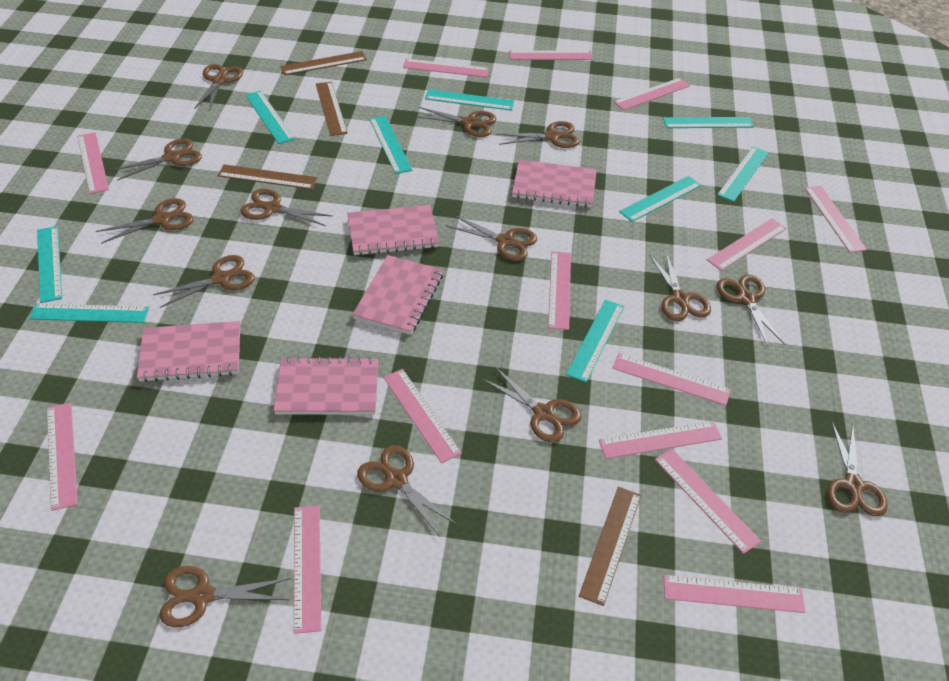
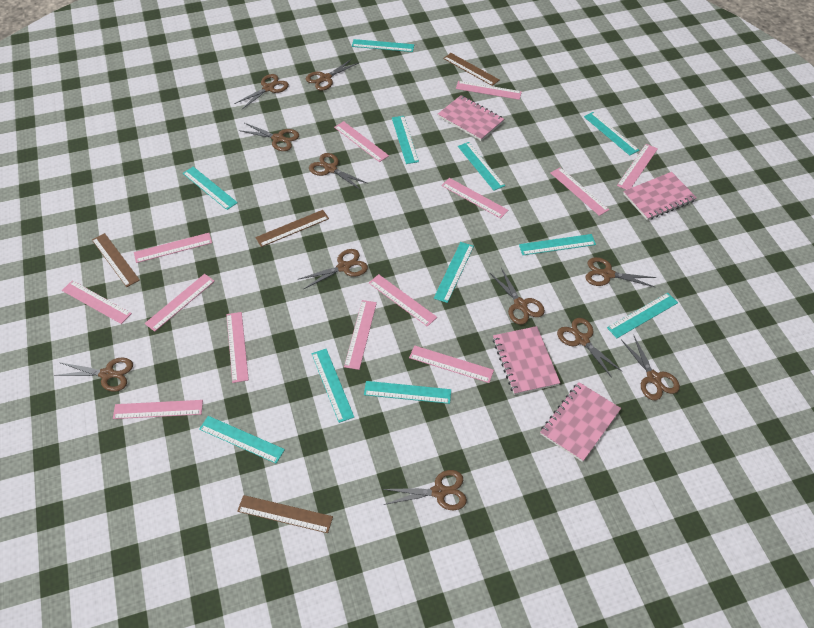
brown scissors: 14 -> 11
pink notebook: 5 -> 4
pink ruler: 14 -> 13
turquoise ruler: 9 -> 11

